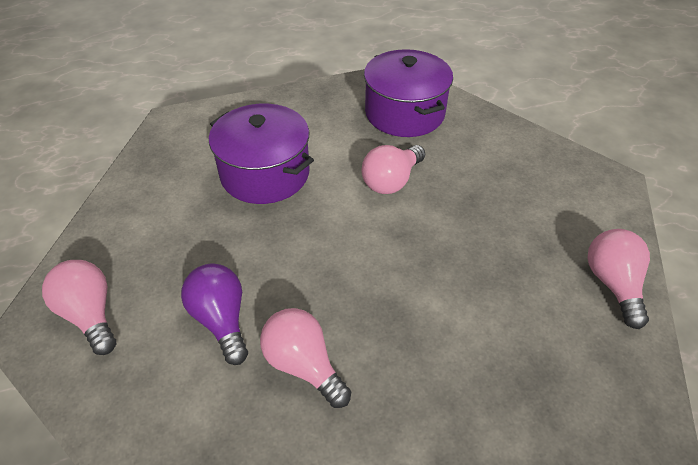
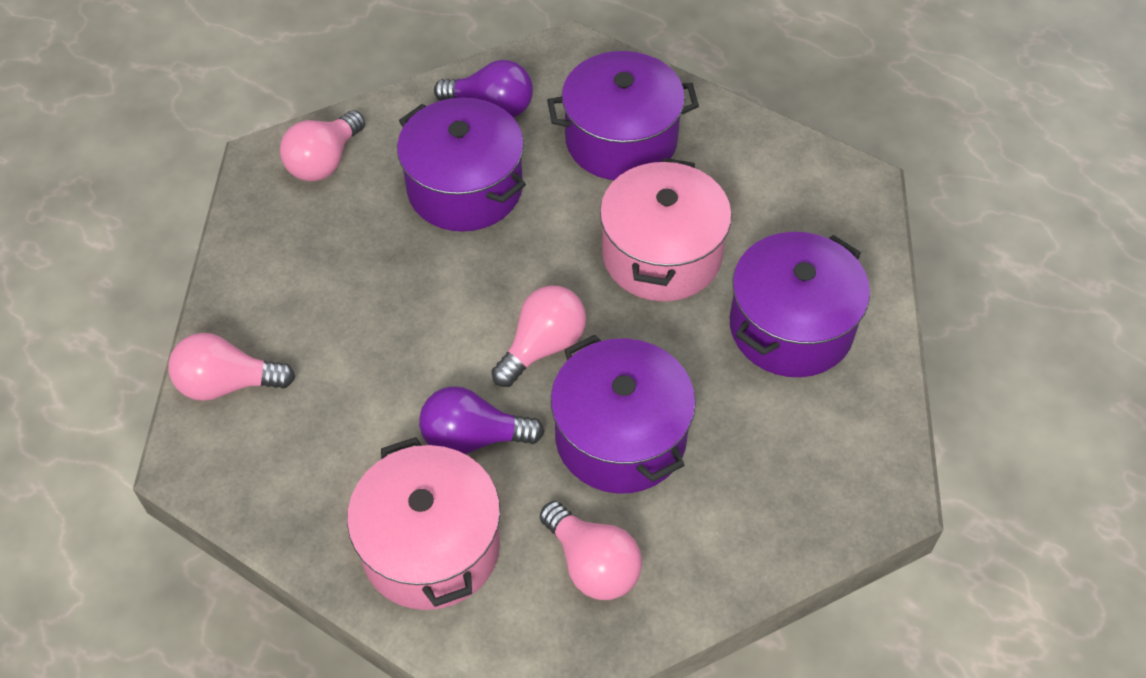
pink pot: 0 -> 2
purple light bulb: 1 -> 2
purple pot: 2 -> 4

